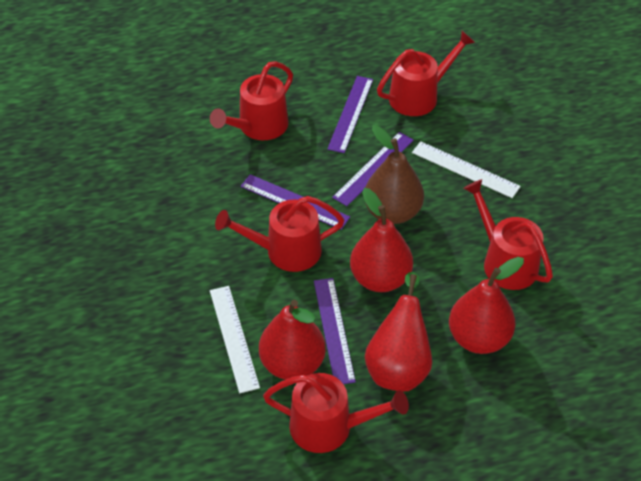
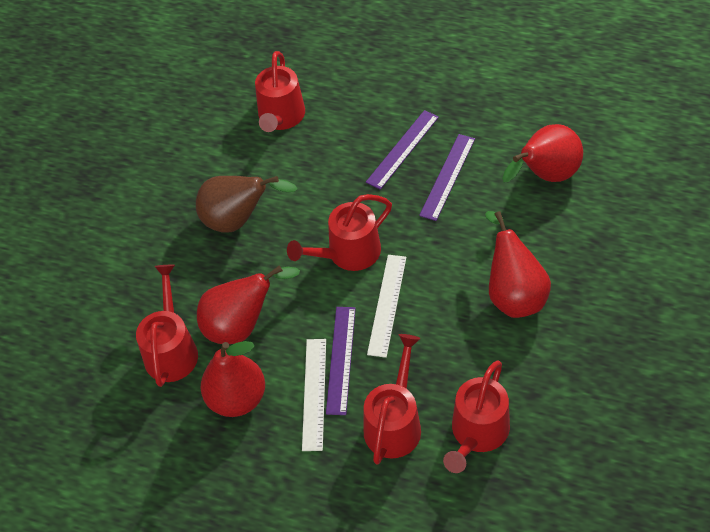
purple ruler: 4 -> 3

